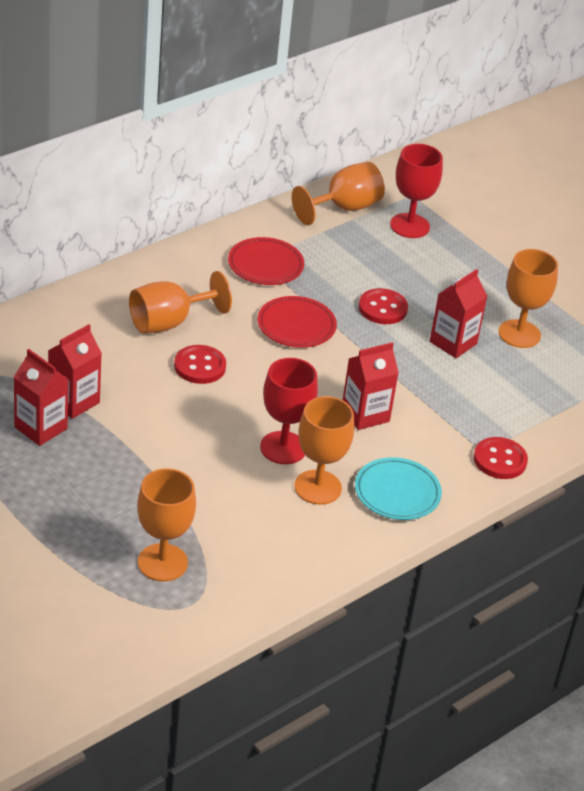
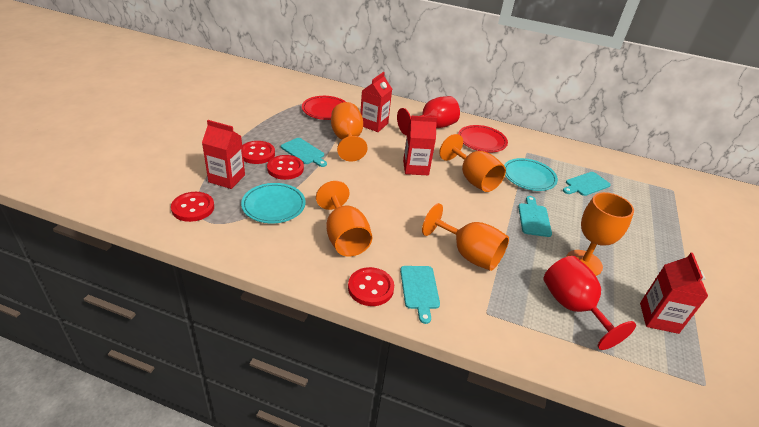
red button: 3 -> 4
turquoise cutting board: 0 -> 4
turquoise plate: 1 -> 2

